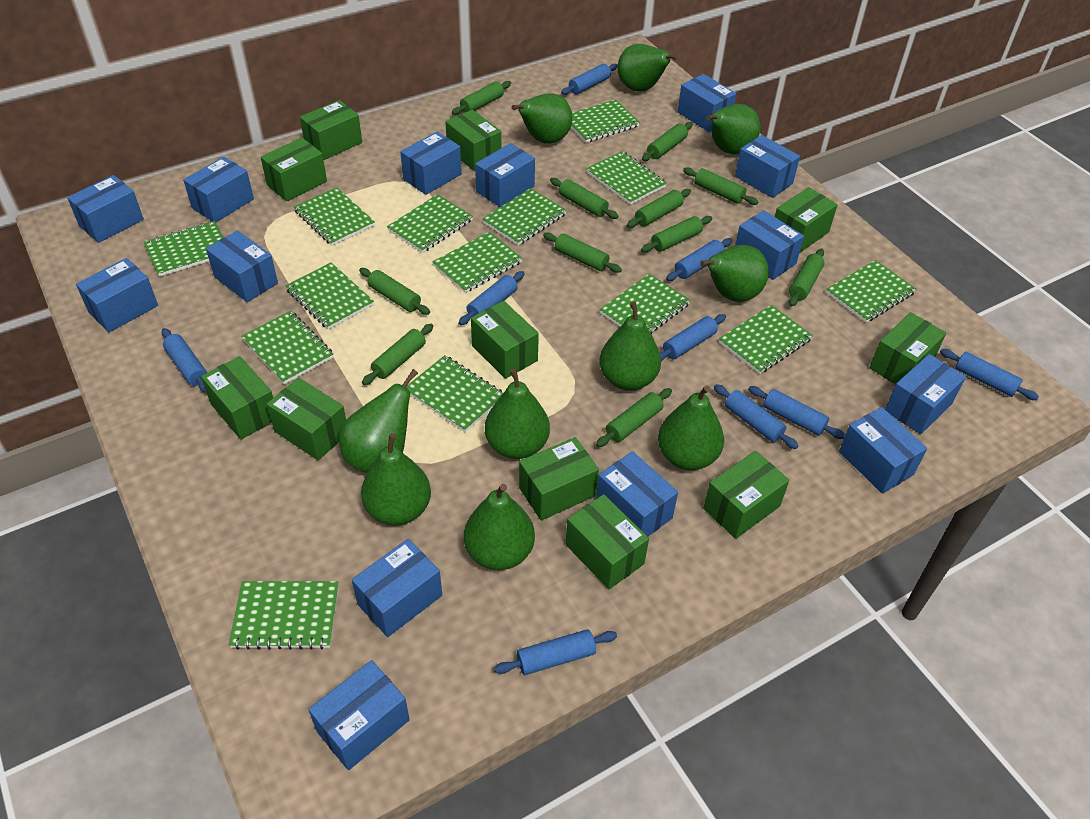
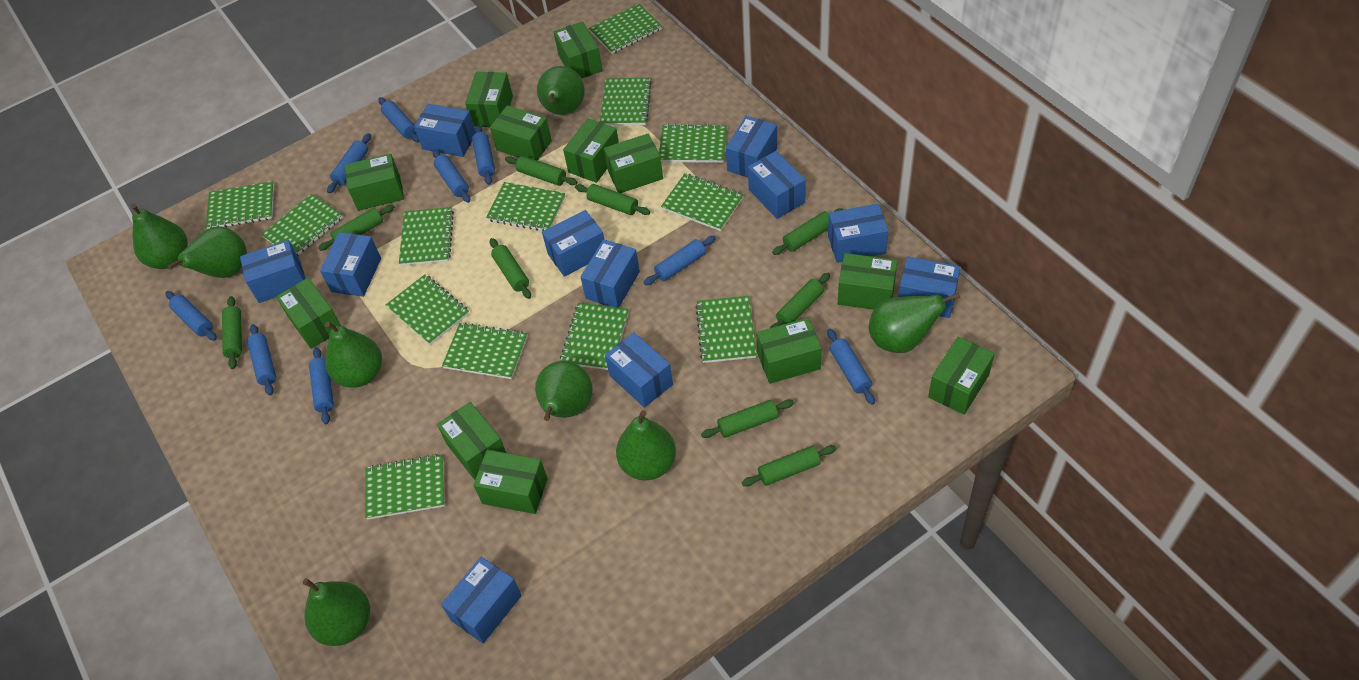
blue box: 14 -> 11
green box: 11 -> 12
green notebook: 14 -> 13
green pear: 10 -> 8
green rolling pin: 11 -> 9

